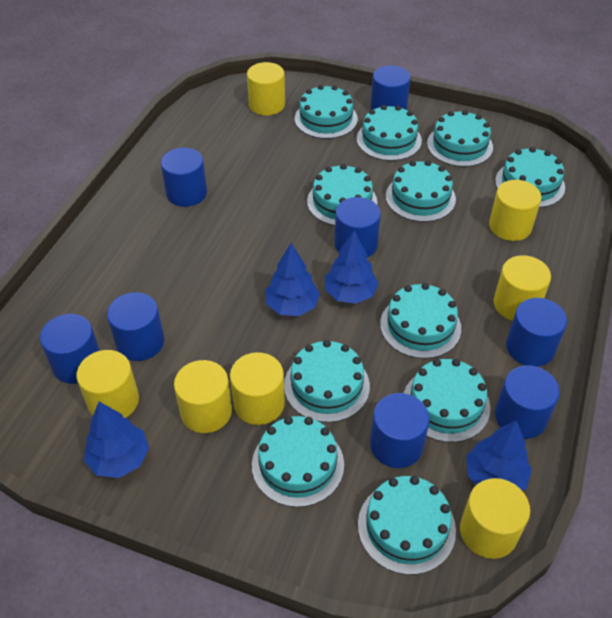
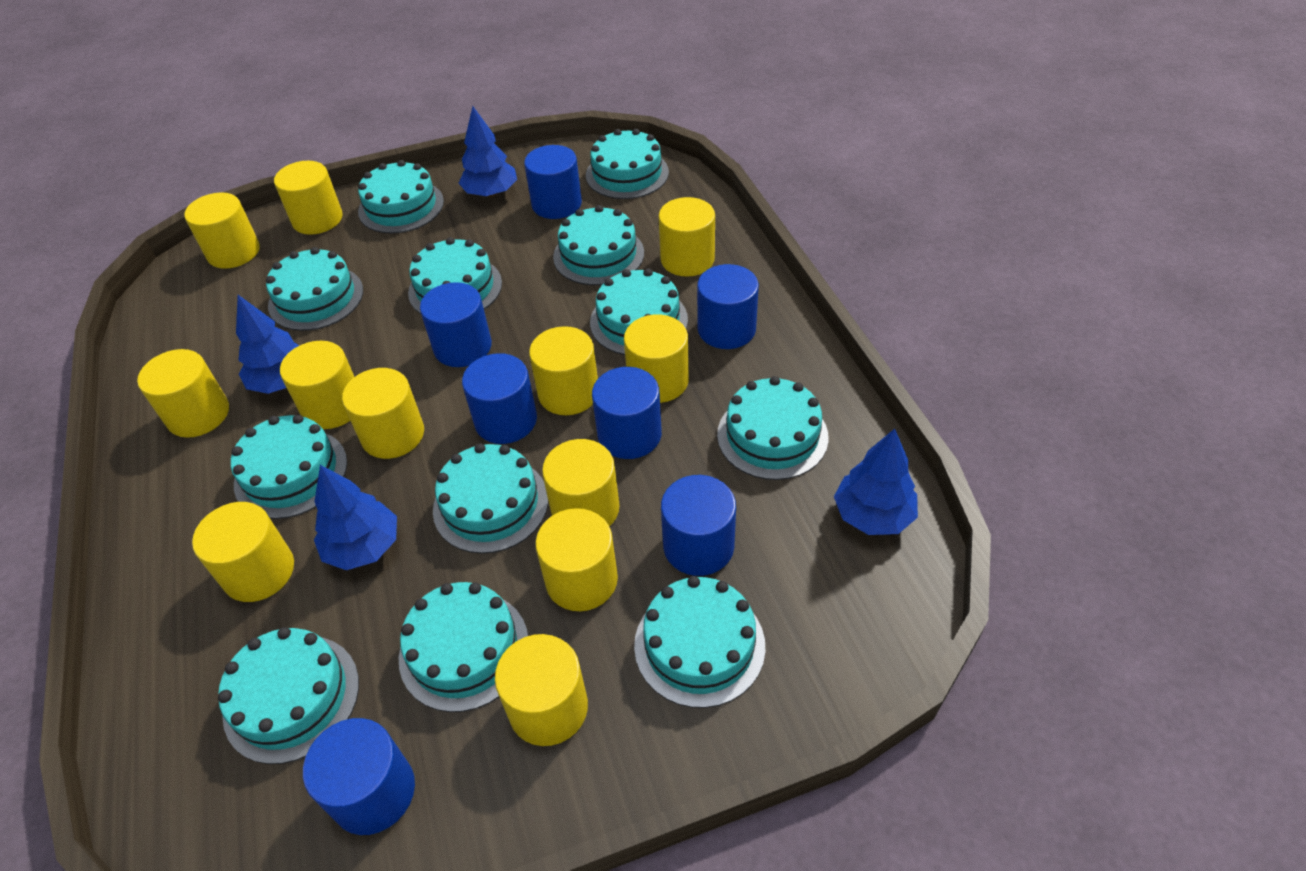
blue cylinder: 8 -> 7
turquoise cake: 11 -> 12
yellow cylinder: 7 -> 12

